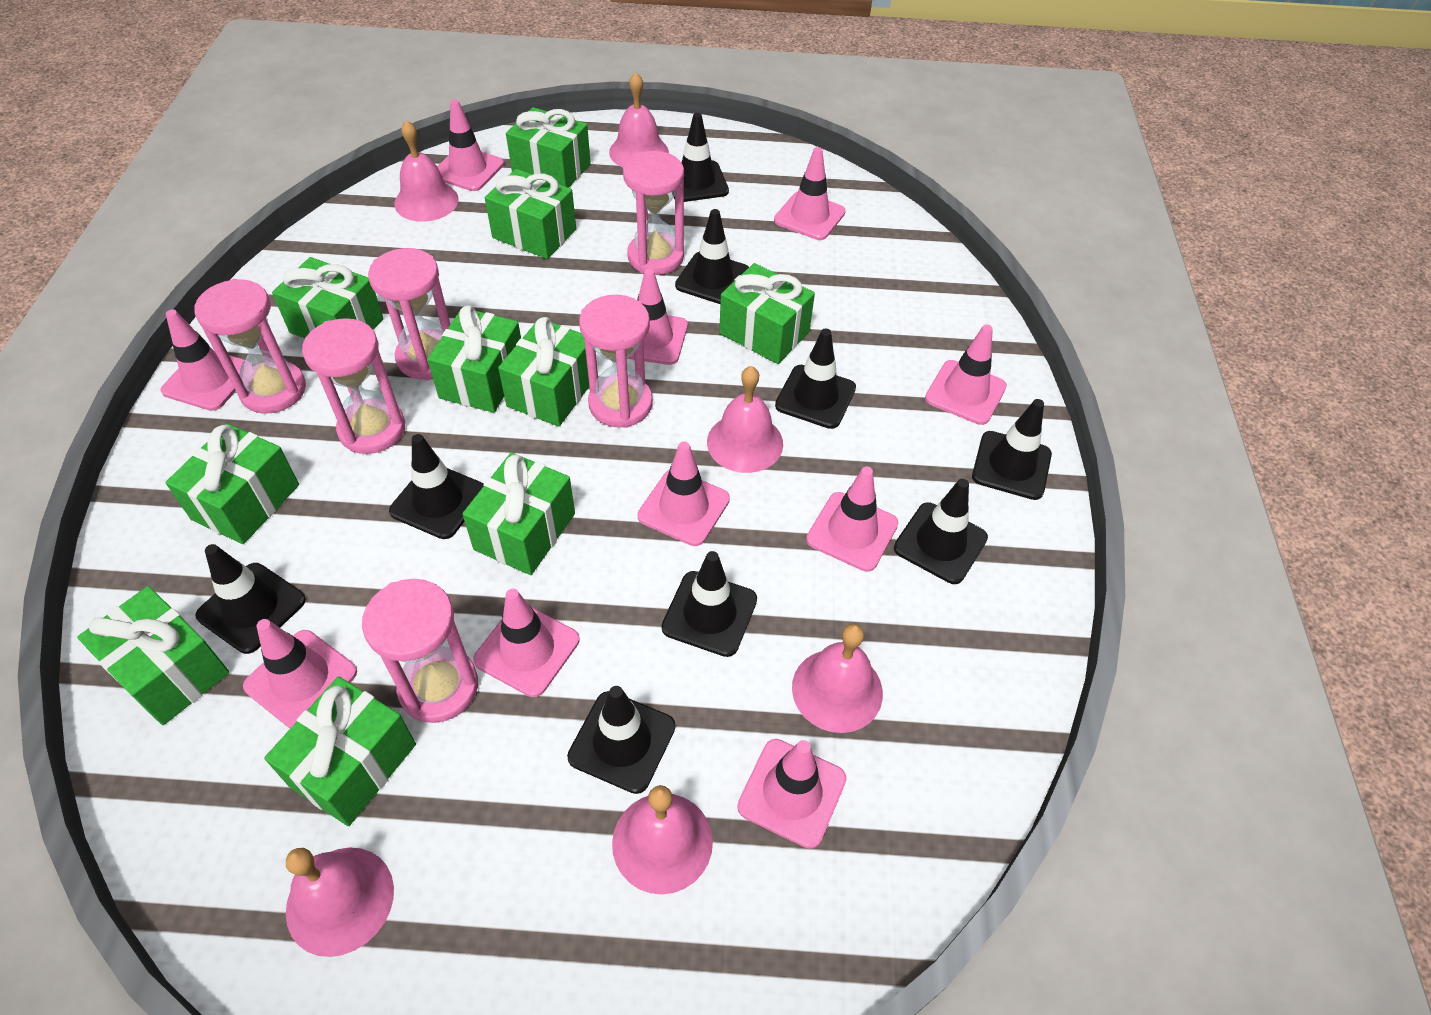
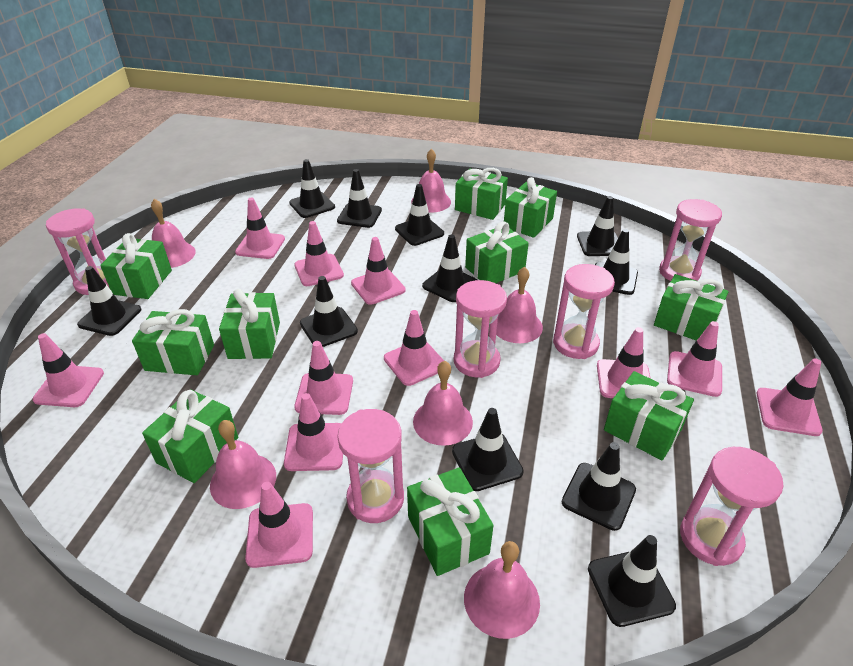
black traffic cone: 9 -> 11
pink traffic cone: 10 -> 11

